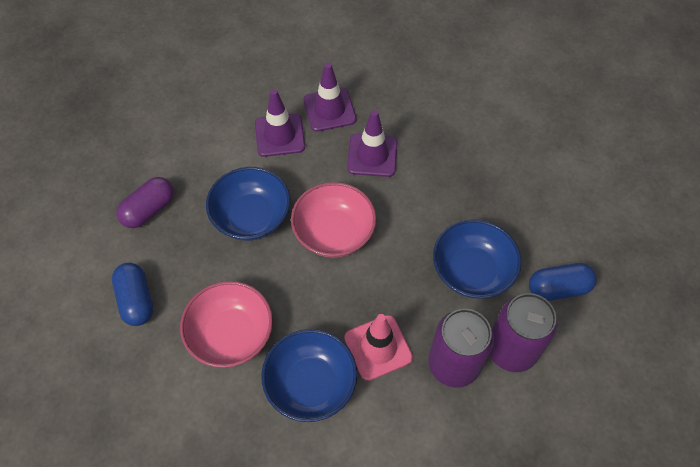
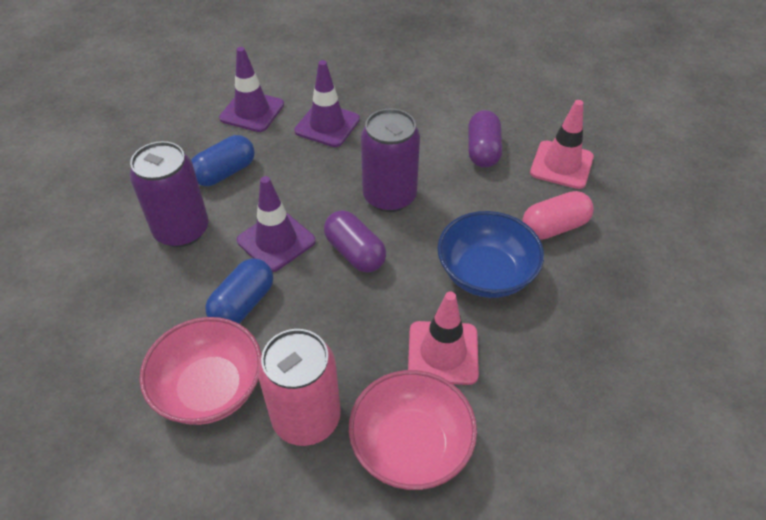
blue bowl: 3 -> 1
pink can: 0 -> 1
pink capsule: 0 -> 1
pink traffic cone: 1 -> 2
purple capsule: 1 -> 2

